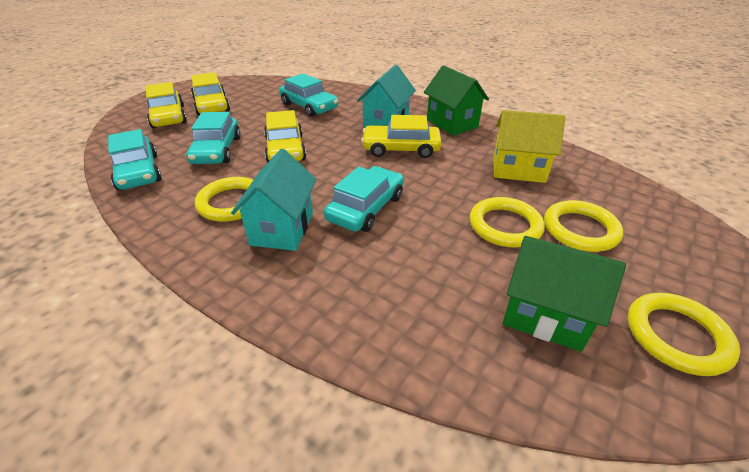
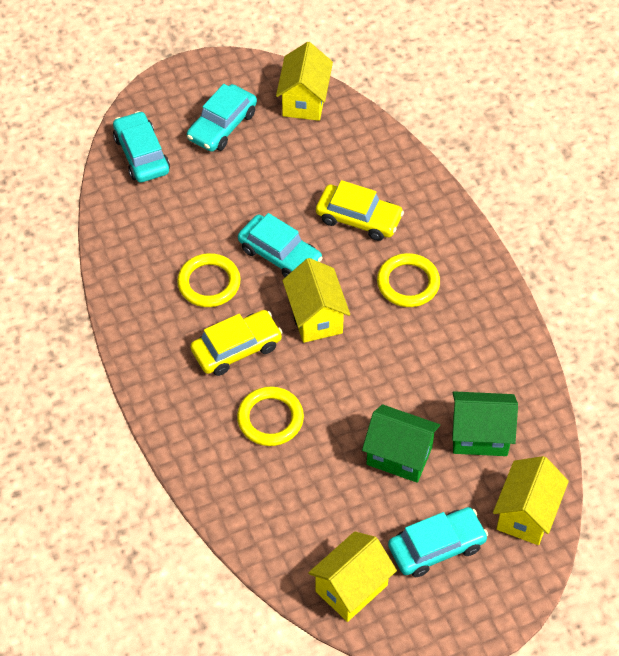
turquoise house: 2 -> 0
yellow car: 4 -> 2
yellow house: 1 -> 4
yellow ring: 4 -> 3

